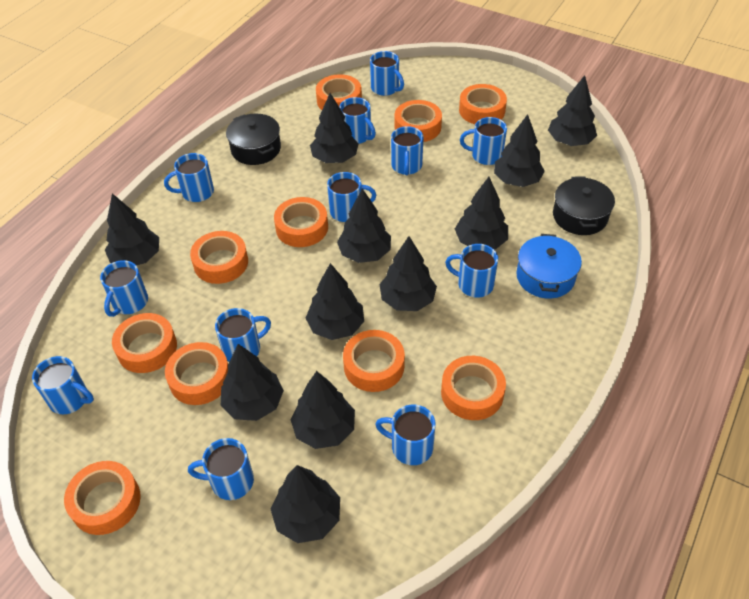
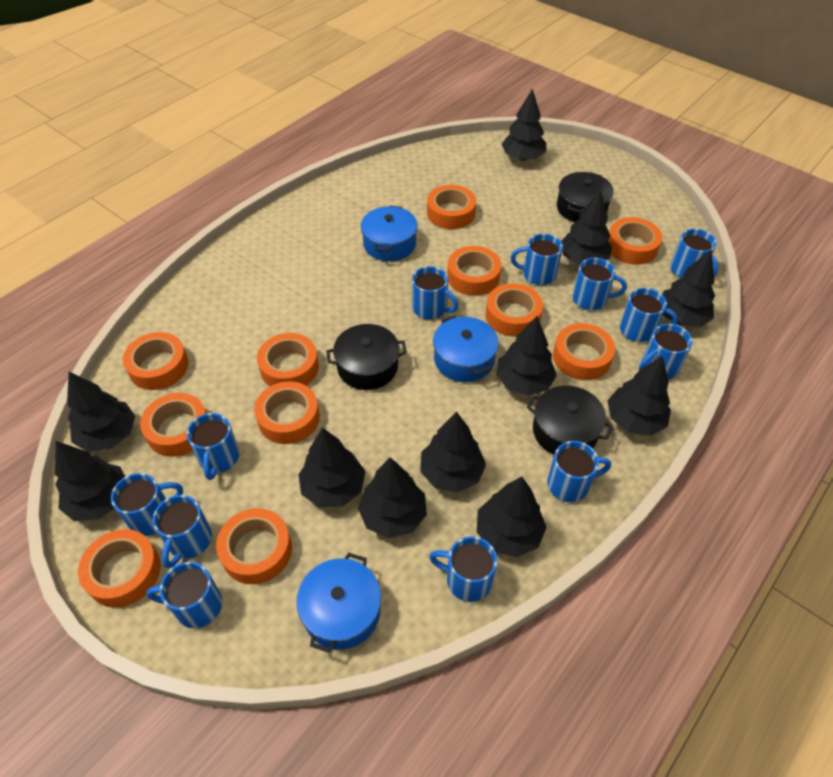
black pot: 2 -> 3
blue pot: 1 -> 3
orange tape: 10 -> 11

